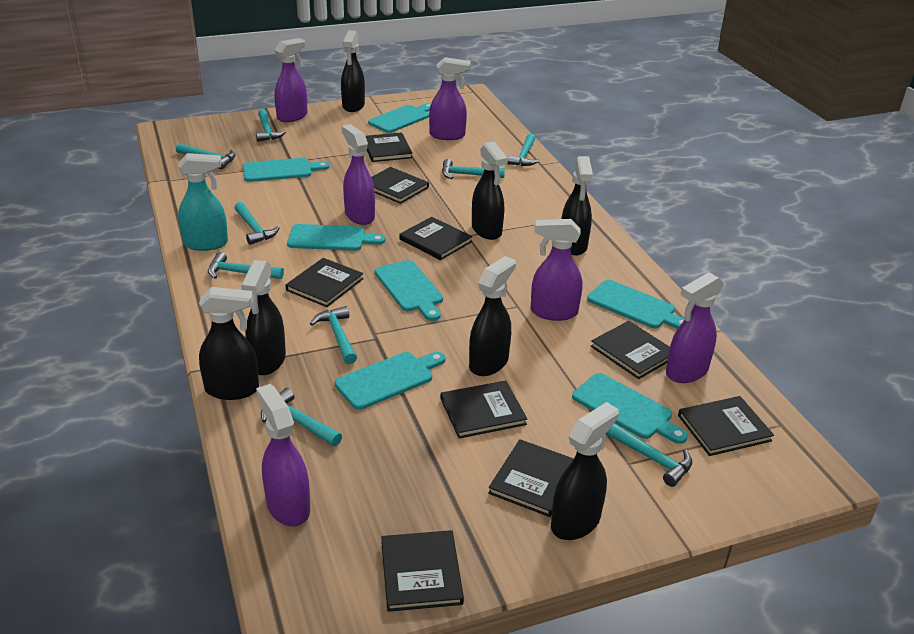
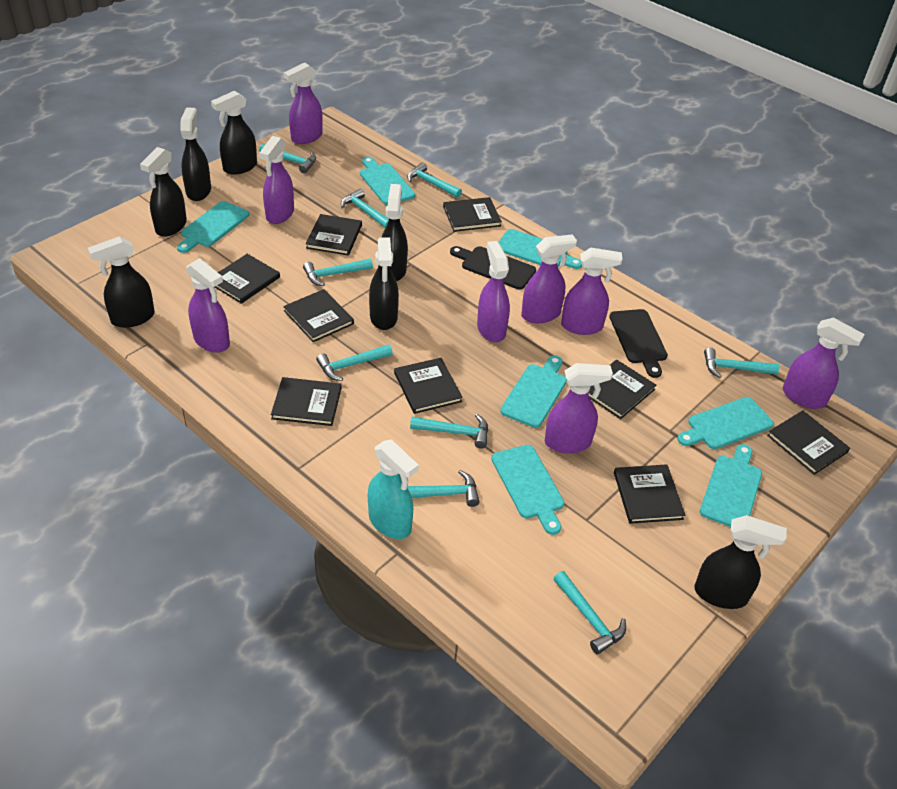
black cutting board: 0 -> 2
purple spray bottle: 6 -> 8

